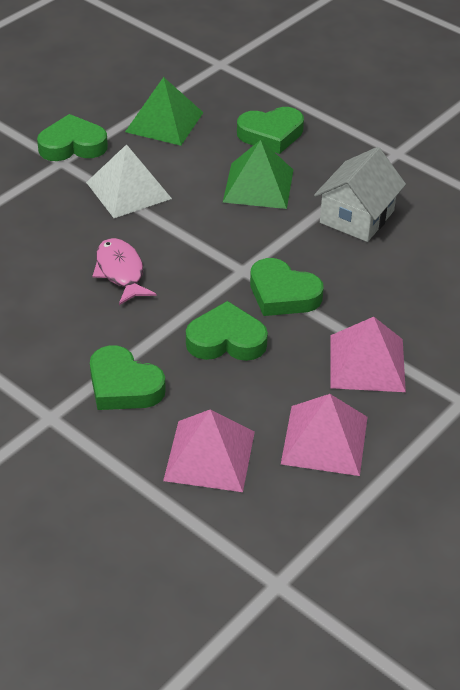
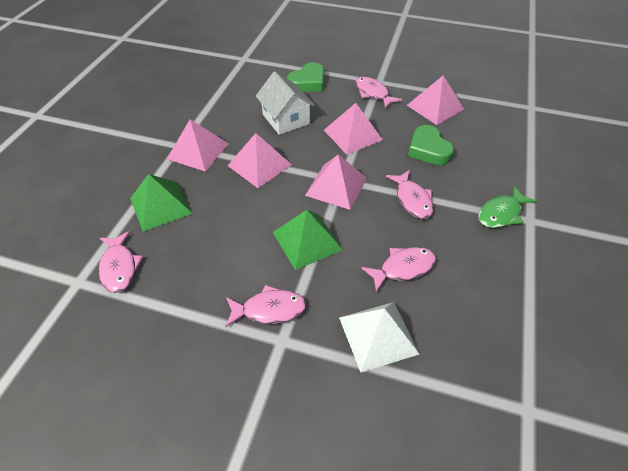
green fish: 0 -> 1
green heart: 5 -> 2
pink fish: 1 -> 5
pink pyramid: 3 -> 5

